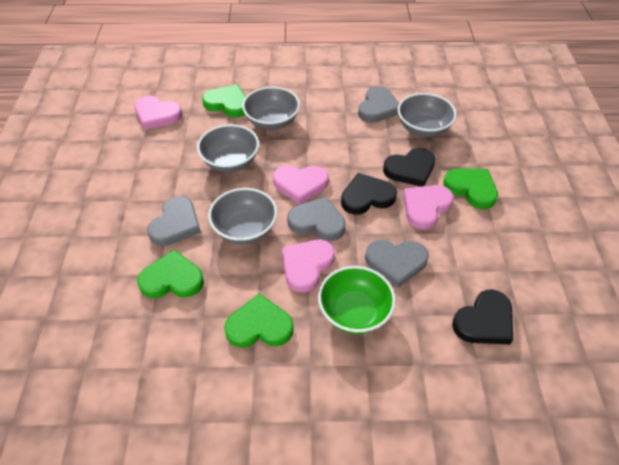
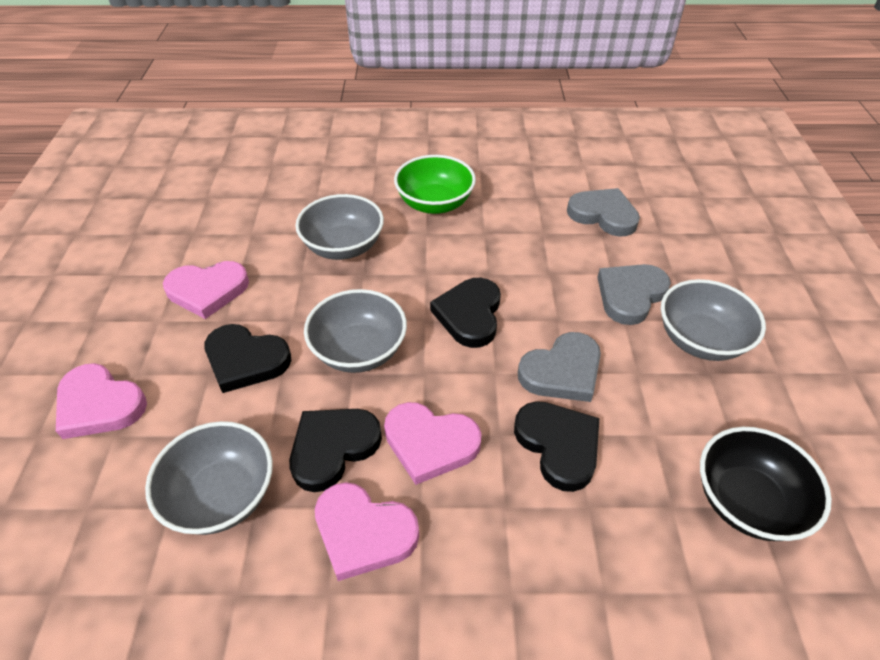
black bowl: 0 -> 1
black heart: 3 -> 4
green heart: 4 -> 0
grey heart: 4 -> 3

